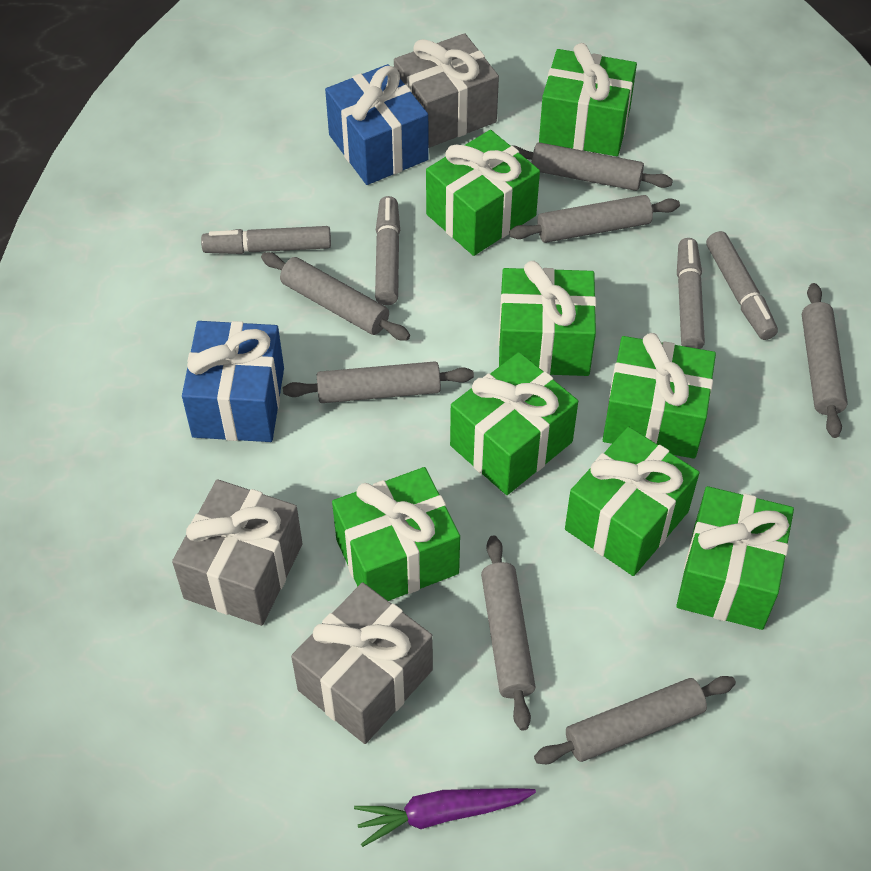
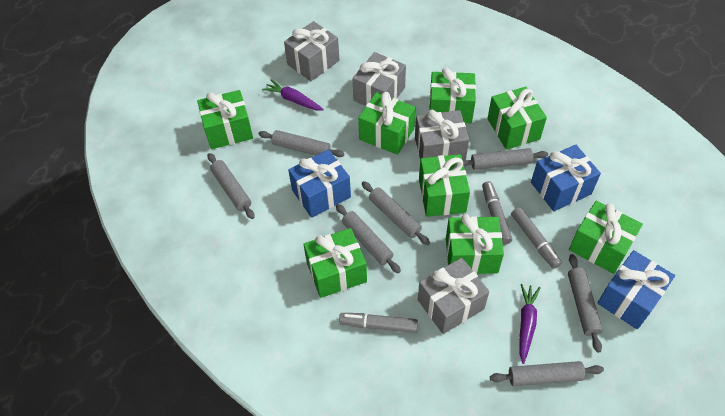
blue gift: 2 -> 3
grey gift: 3 -> 4
grey marker: 4 -> 3
purple carrot: 1 -> 2

